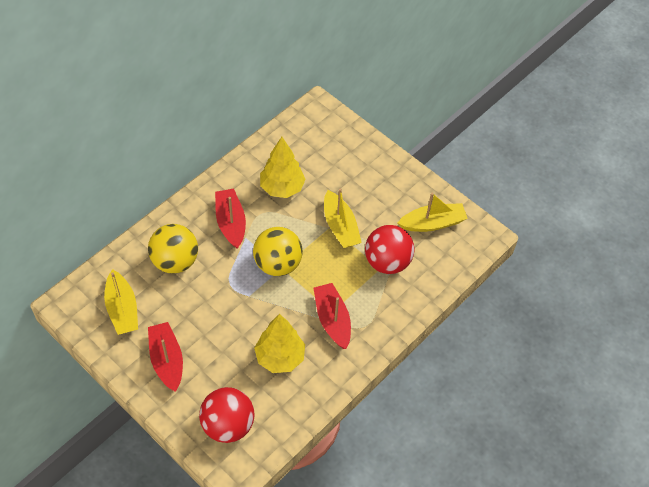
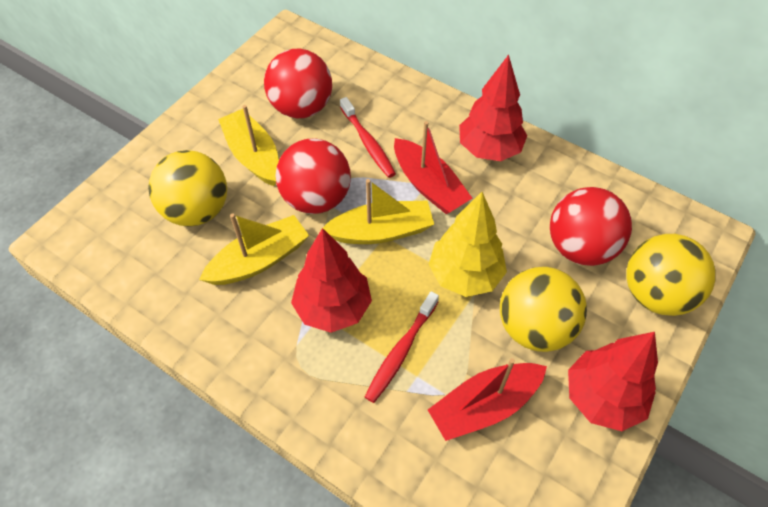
red ball: 2 -> 3
red boat: 3 -> 2
red toothbrush: 0 -> 2
red tree: 0 -> 3
yellow ball: 2 -> 3
yellow tree: 2 -> 1

